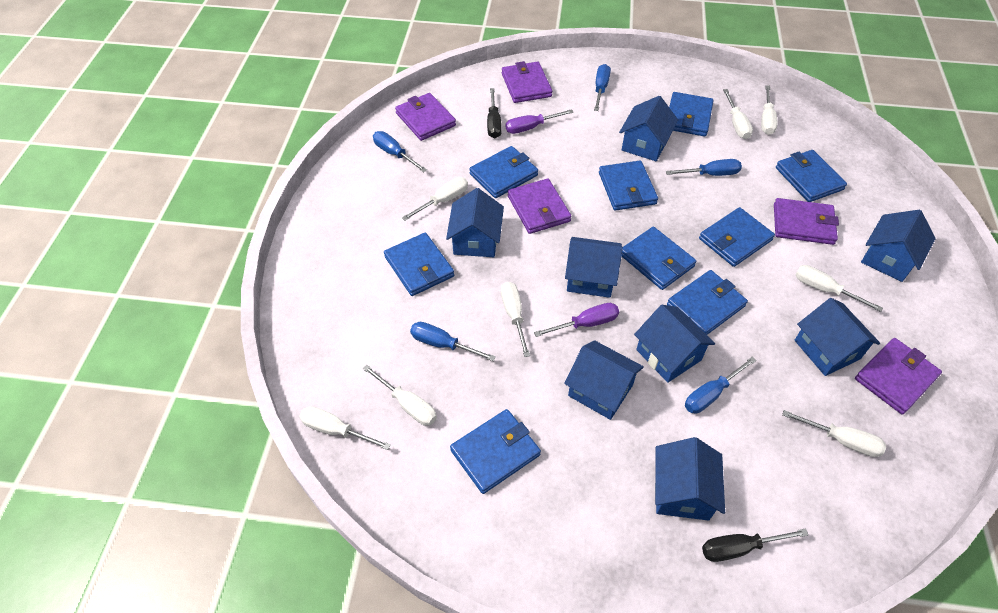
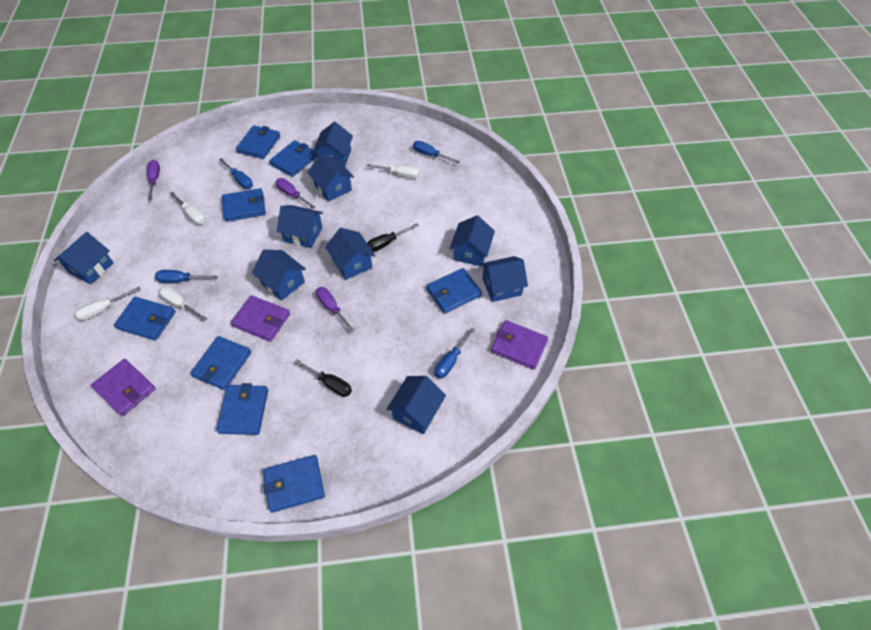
blue house: 8 -> 9
blue screwdriver: 5 -> 4
blue wallet: 9 -> 8
purple screwdriver: 2 -> 3
purple wallet: 5 -> 3
white screwdriver: 8 -> 4

